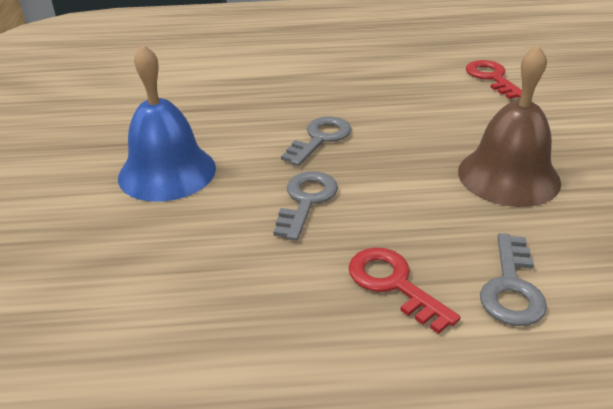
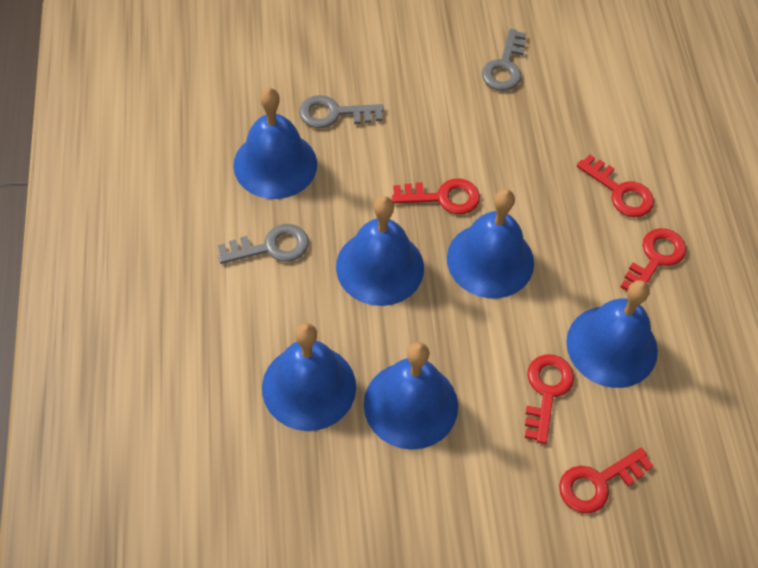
blue bell: 1 -> 6
brown bell: 1 -> 0
red key: 2 -> 5

